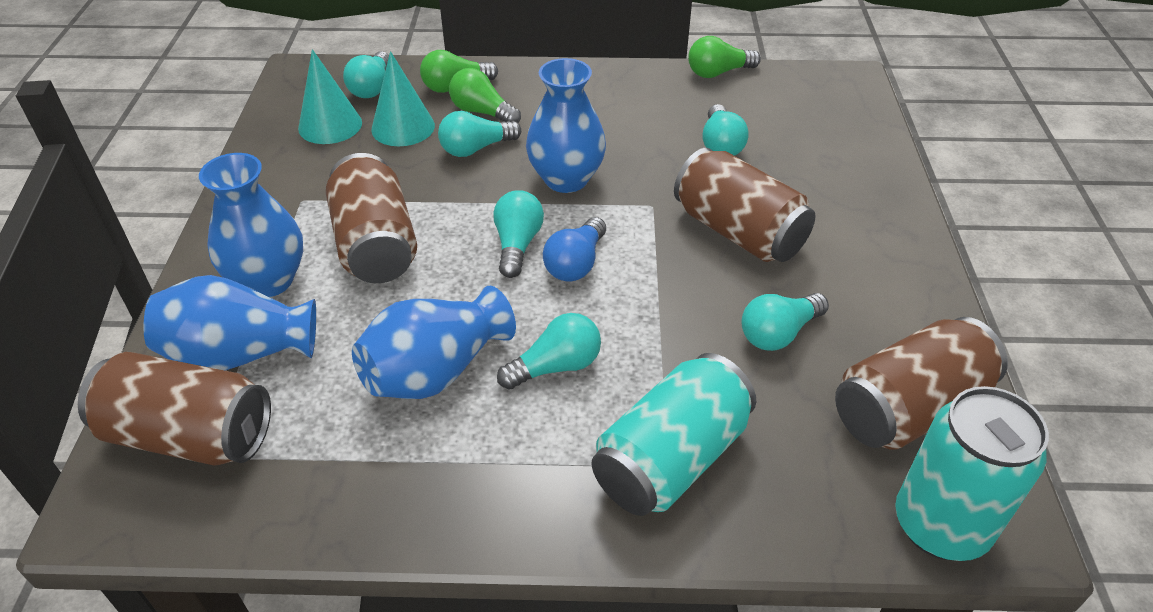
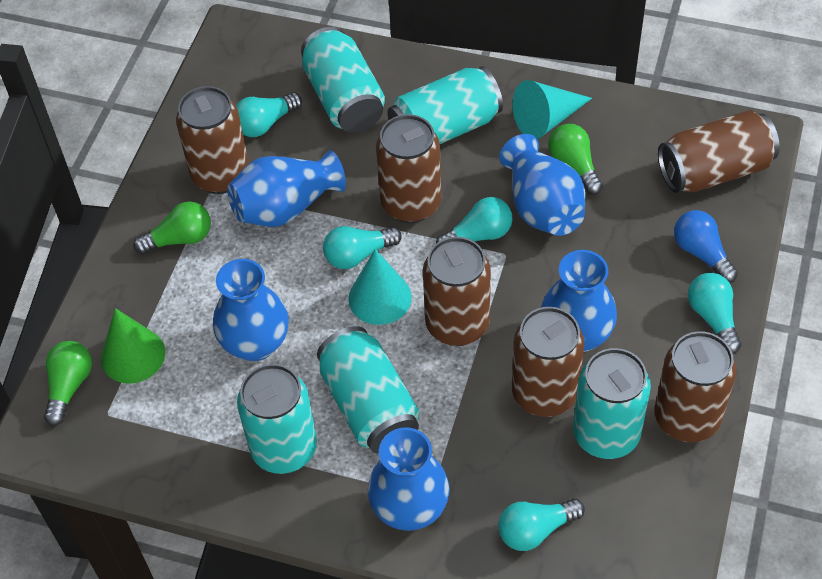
blue vase: 4 -> 5
brown can: 4 -> 6
green cone: 0 -> 1
turquoise can: 2 -> 5
turquoise light bulb: 6 -> 5

